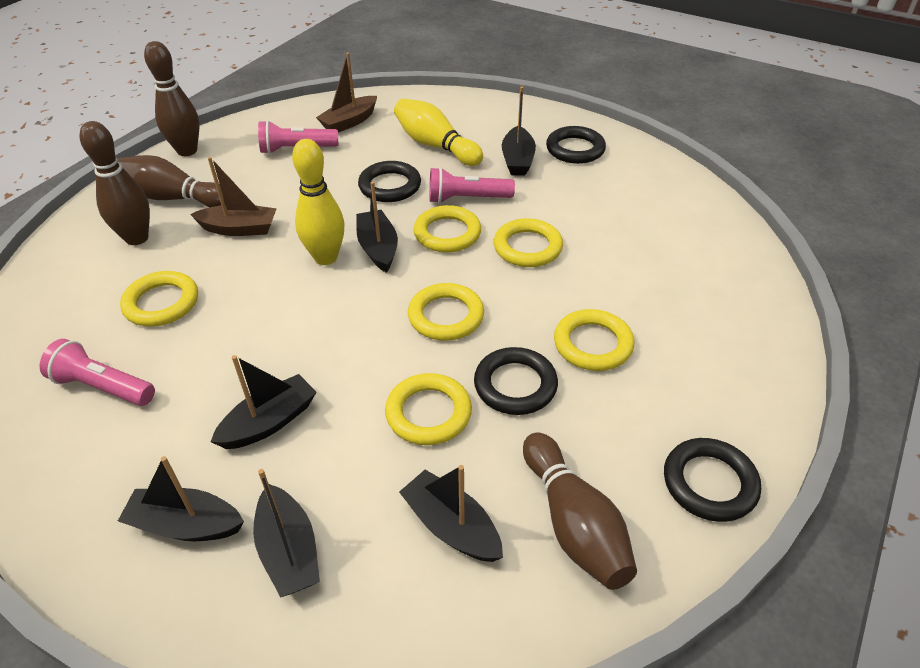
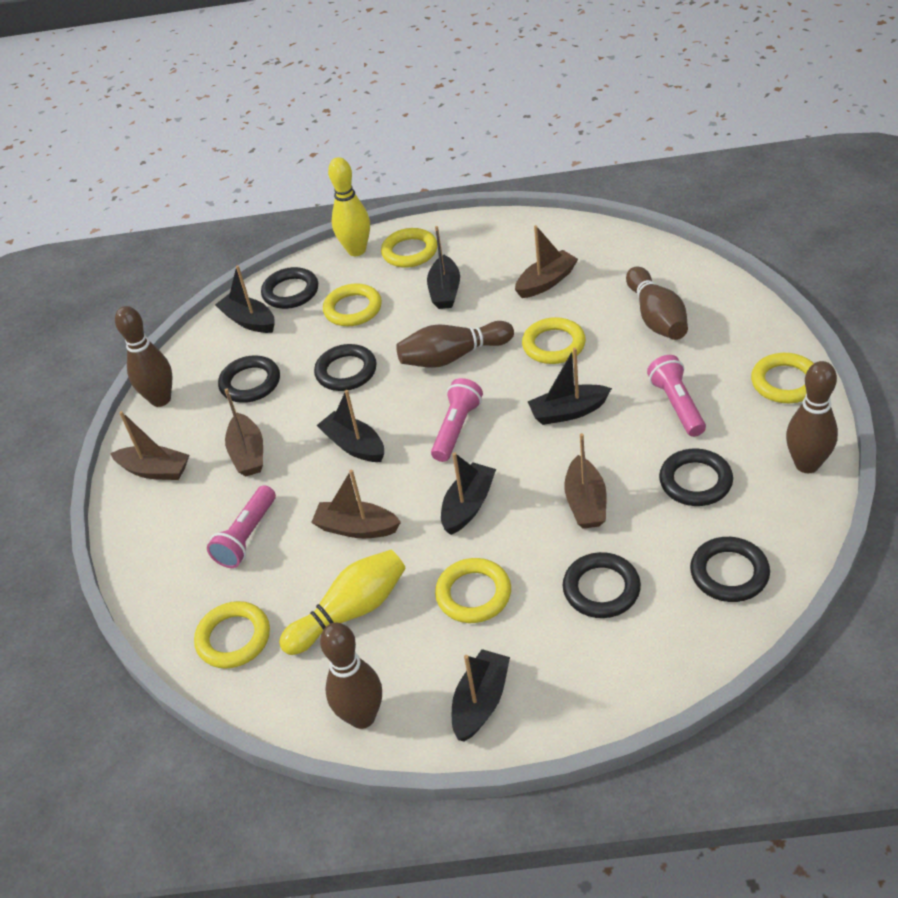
black ring: 4 -> 6
brown boat: 2 -> 5
brown bowling pin: 4 -> 5

